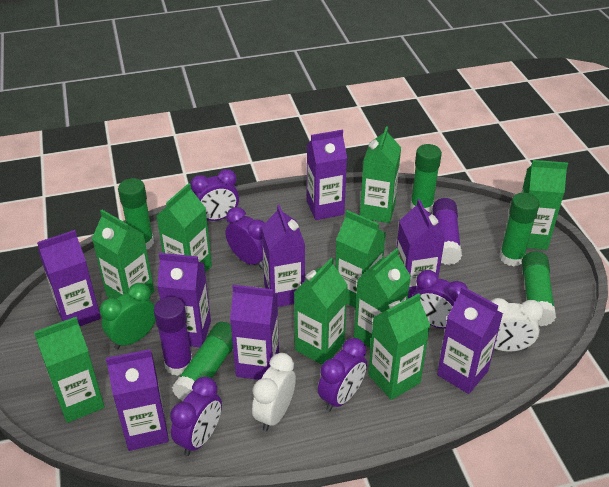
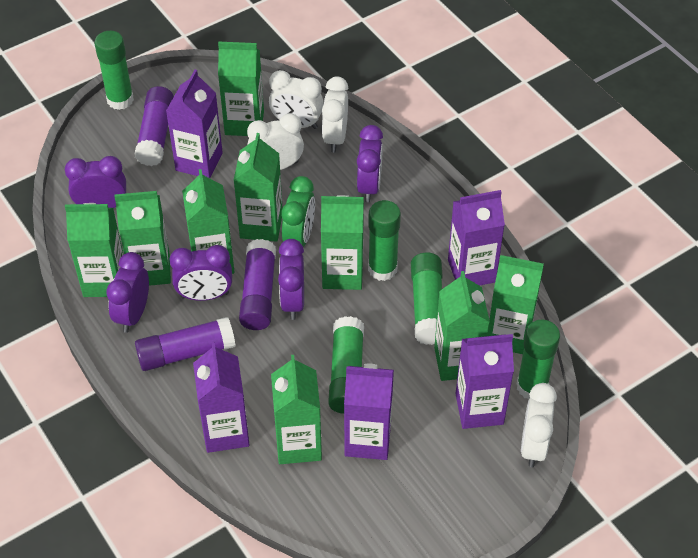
purple carton: 8 -> 5
purple glue stick: 2 -> 3
white clock: 2 -> 4

